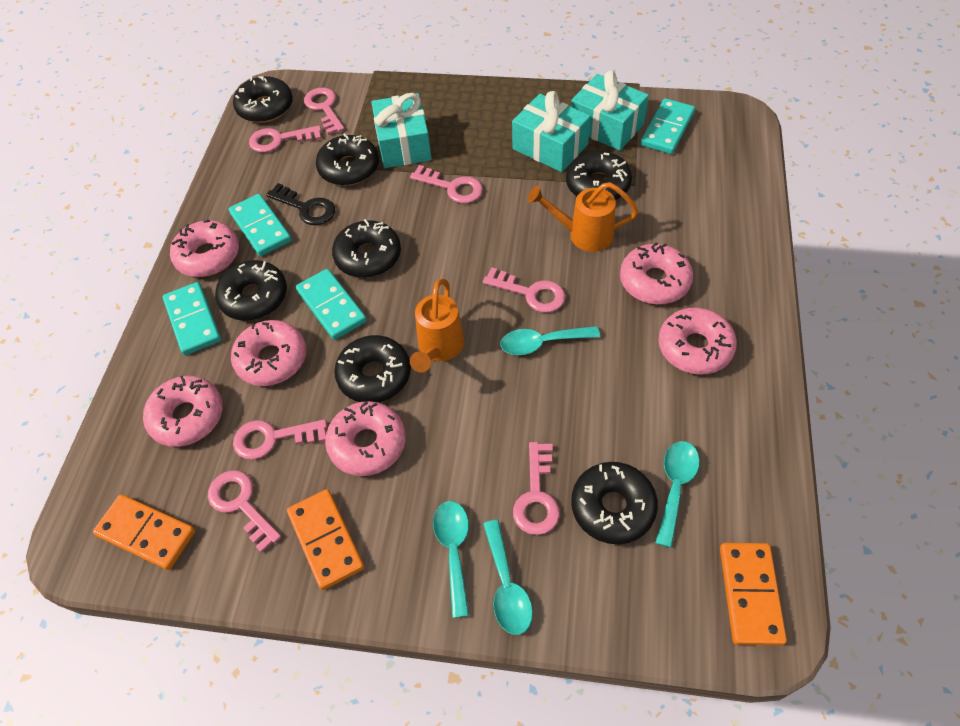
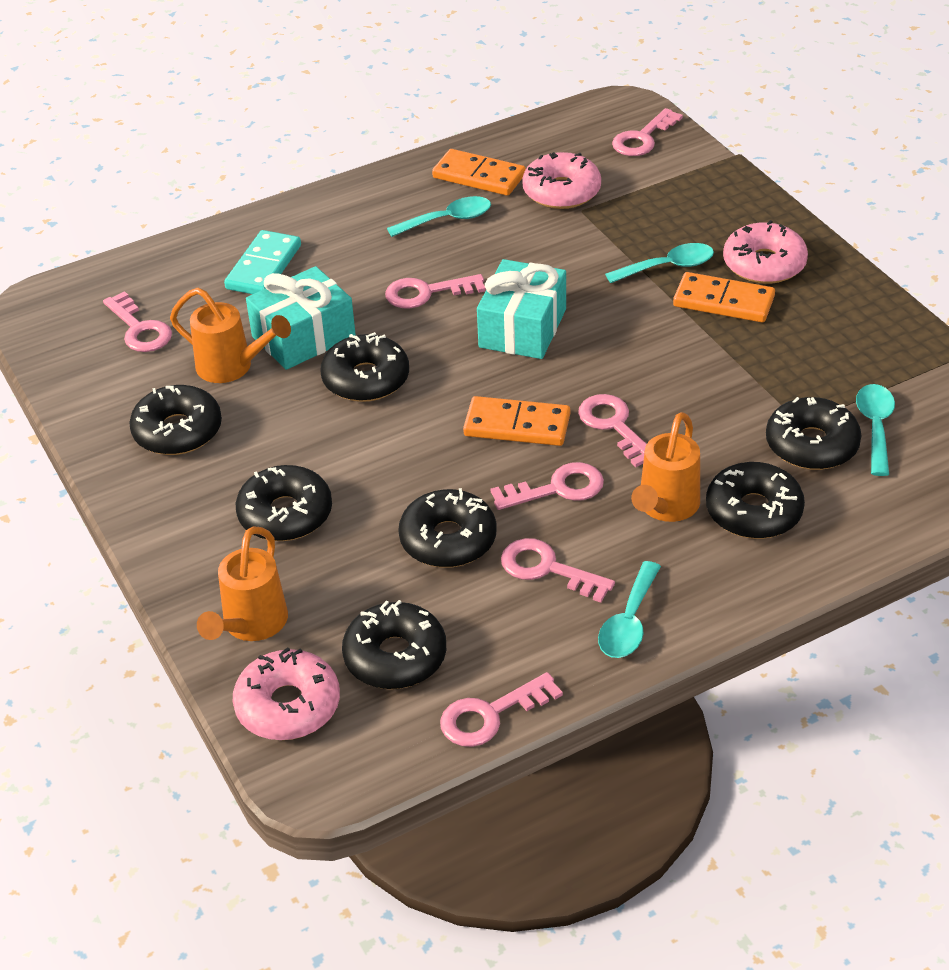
black key: 1 -> 0
orange watering can: 2 -> 3
pink donut: 6 -> 3
turquoise domino: 4 -> 1
turquoise gift: 3 -> 2

